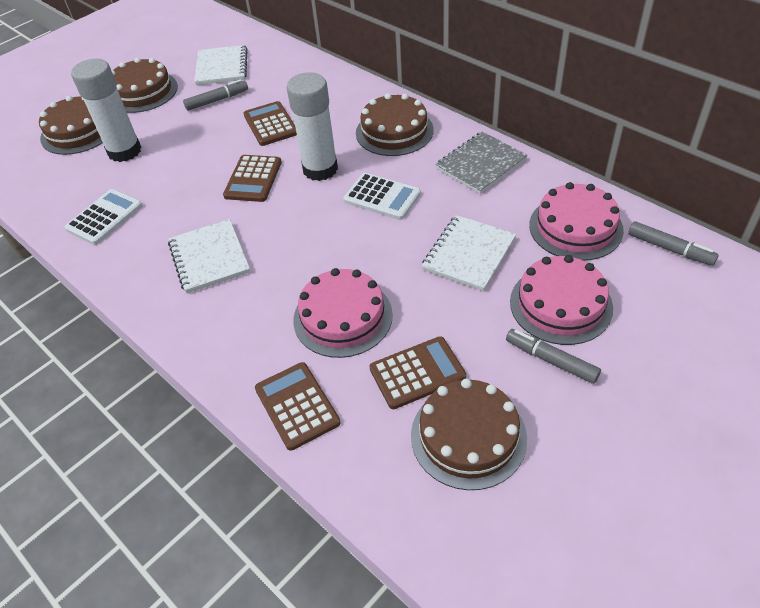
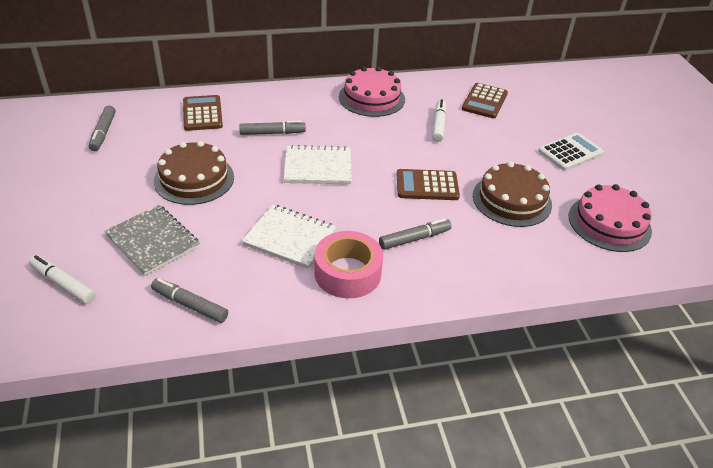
brown cake: 4 -> 2
brown calculator: 4 -> 3
grey marker: 3 -> 4
pink cake: 3 -> 2
pink tape: 0 -> 1
white calculator: 2 -> 1
white glue stick: 2 -> 0
white marker: 0 -> 2
white notebook: 3 -> 2

